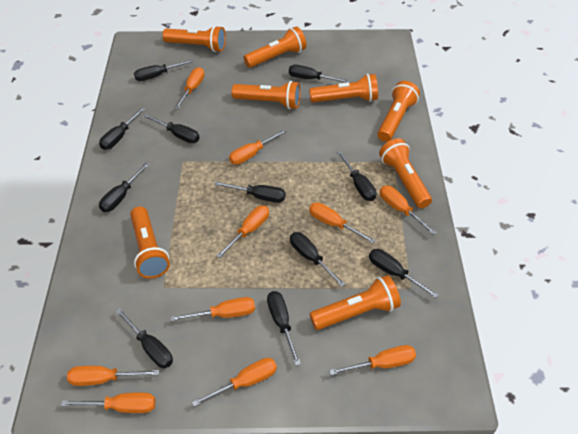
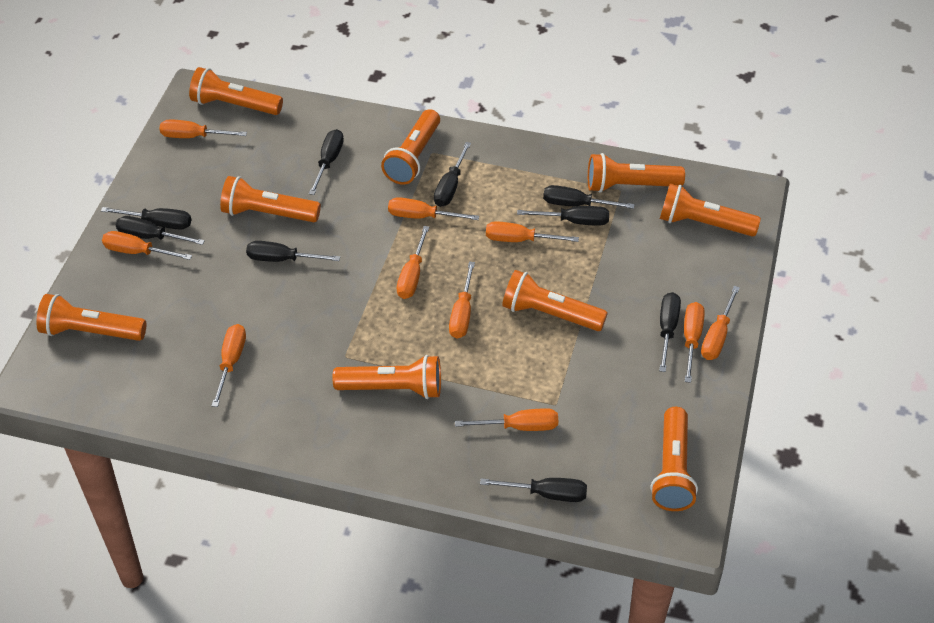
black screwdriver: 11 -> 9
orange flashlight: 8 -> 9

